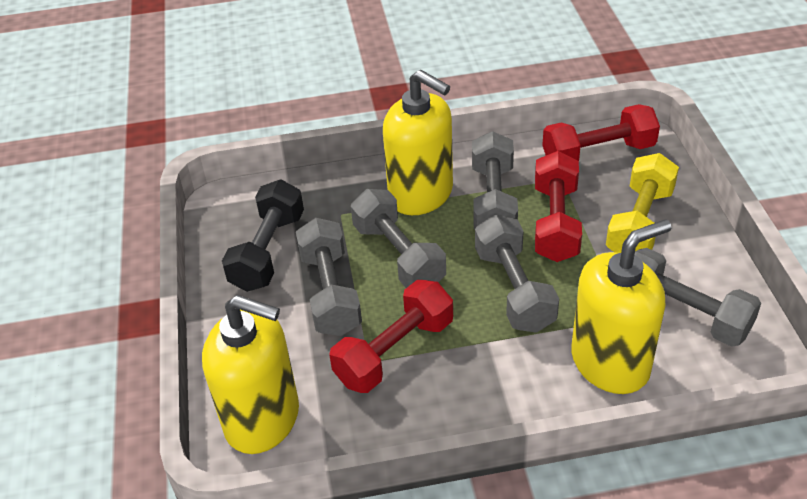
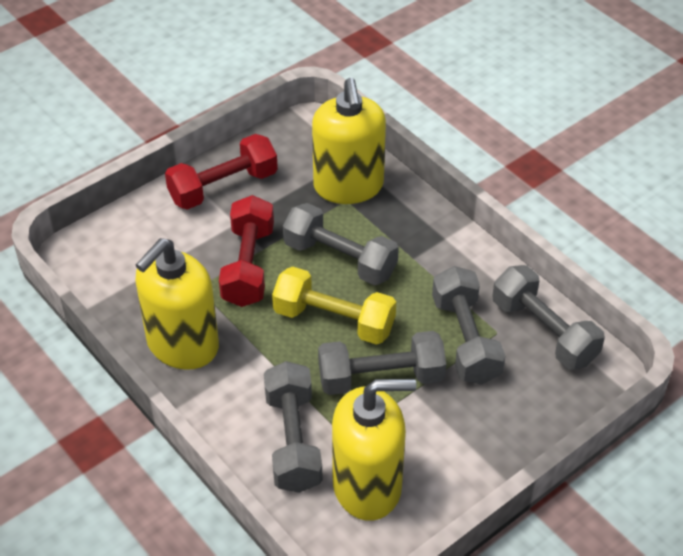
black dumbbell: 1 -> 0
red dumbbell: 3 -> 2

